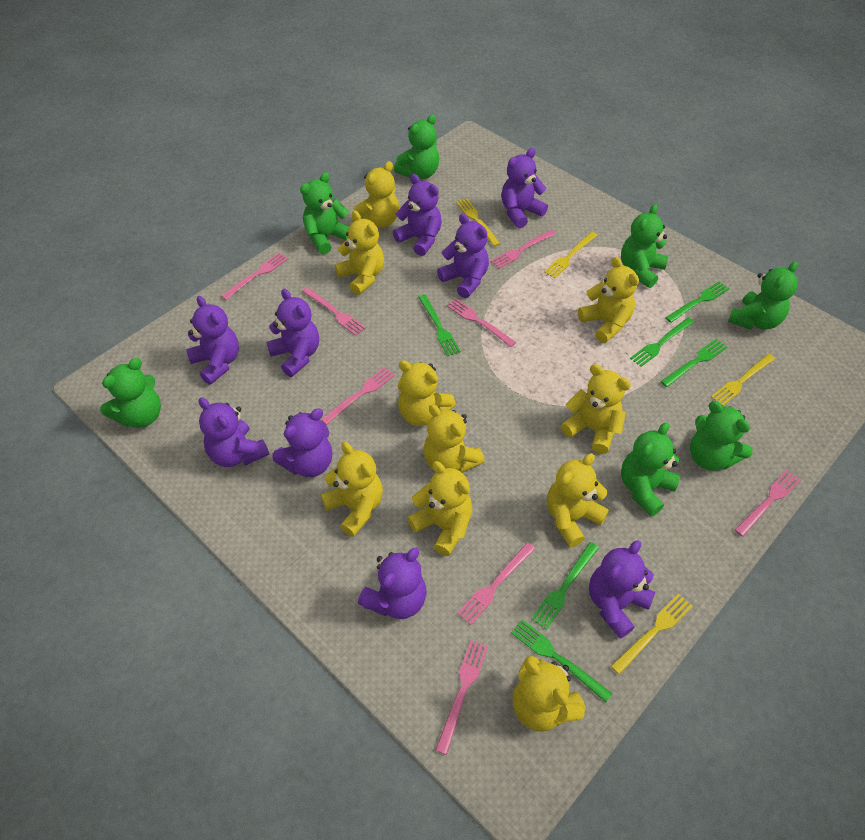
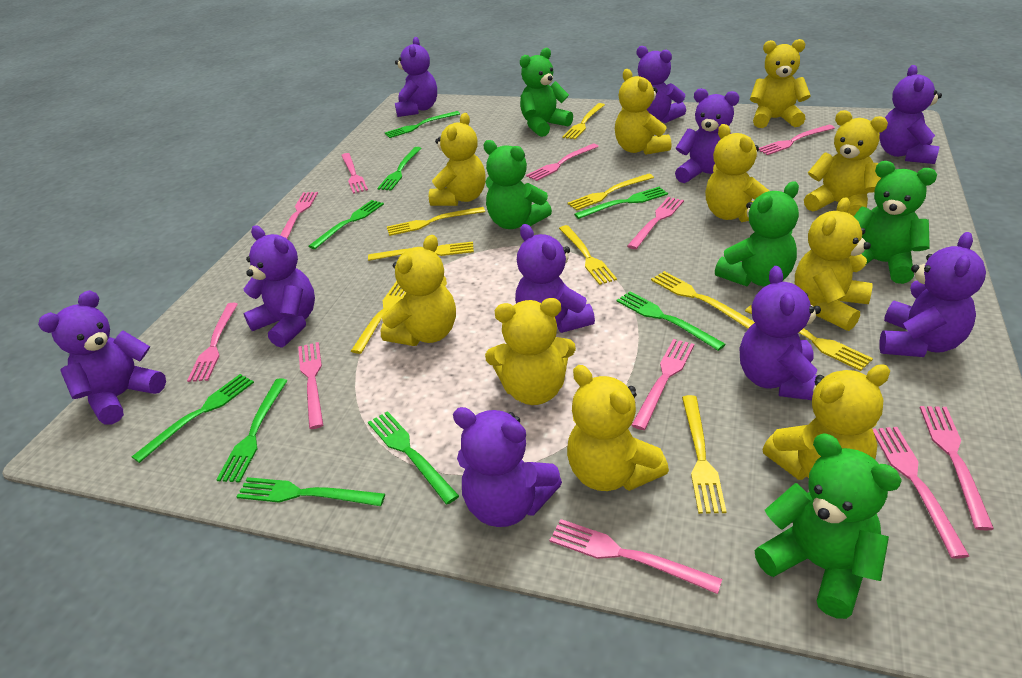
green fork: 6 -> 9
green teddy bear: 7 -> 5
pink fork: 8 -> 11
purple teddy bear: 9 -> 10
yellow fork: 4 -> 9

